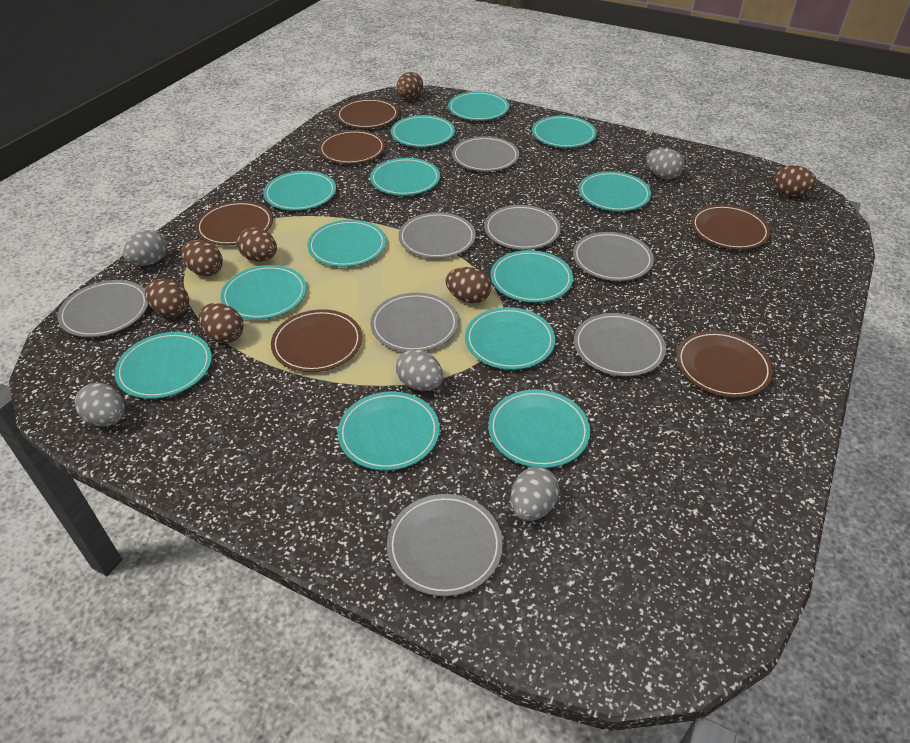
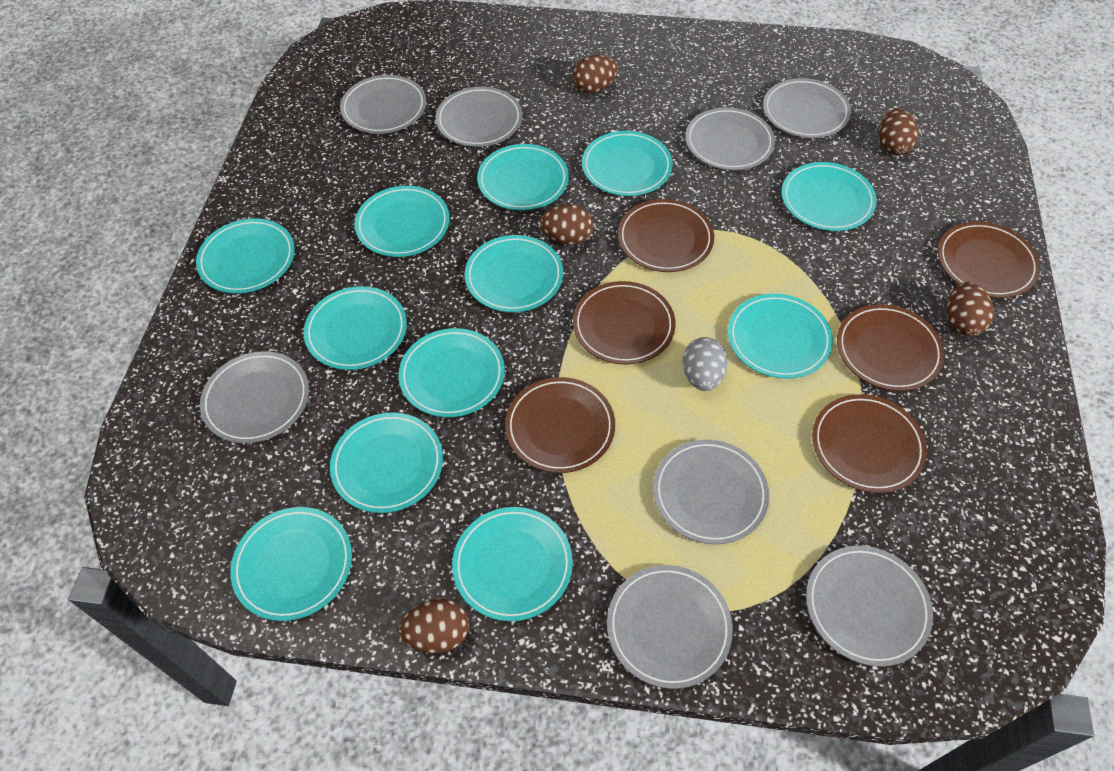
brown egg: 7 -> 5
grey egg: 5 -> 1
turquoise plate: 13 -> 12

